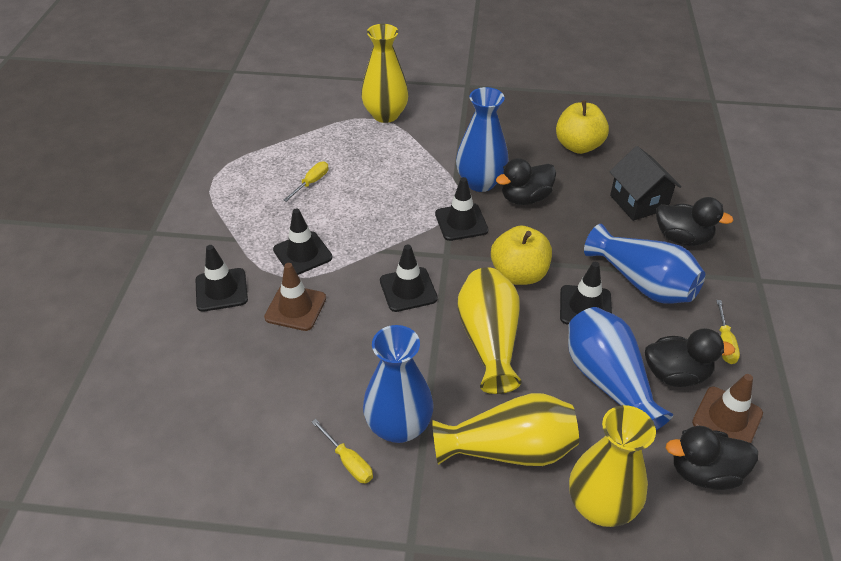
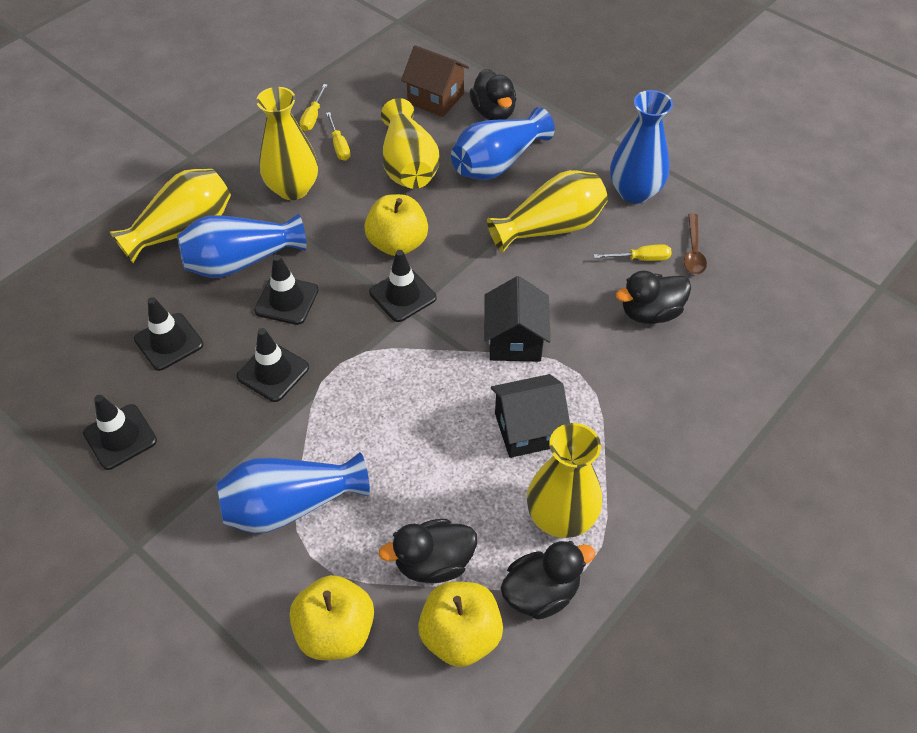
black house: 1 -> 2
brown house: 0 -> 1
brown spoon: 0 -> 1
brown traffic cone: 2 -> 0
yellow apple: 2 -> 3
yellow vase: 4 -> 5

